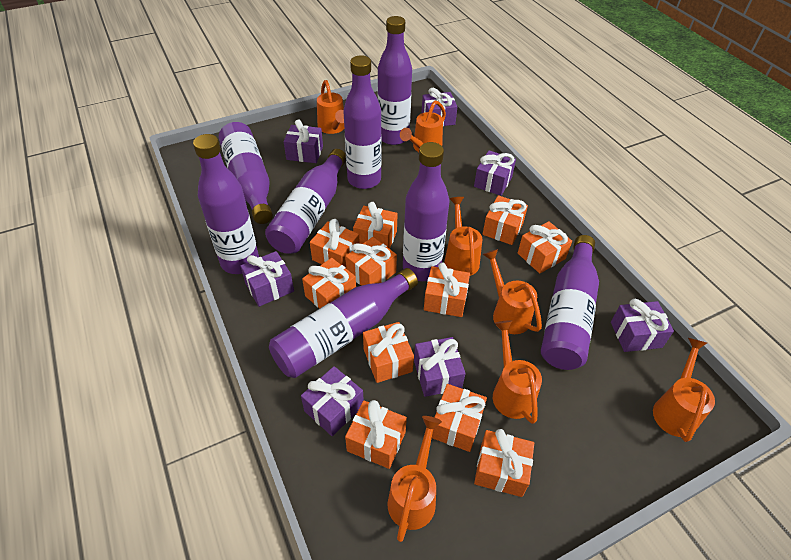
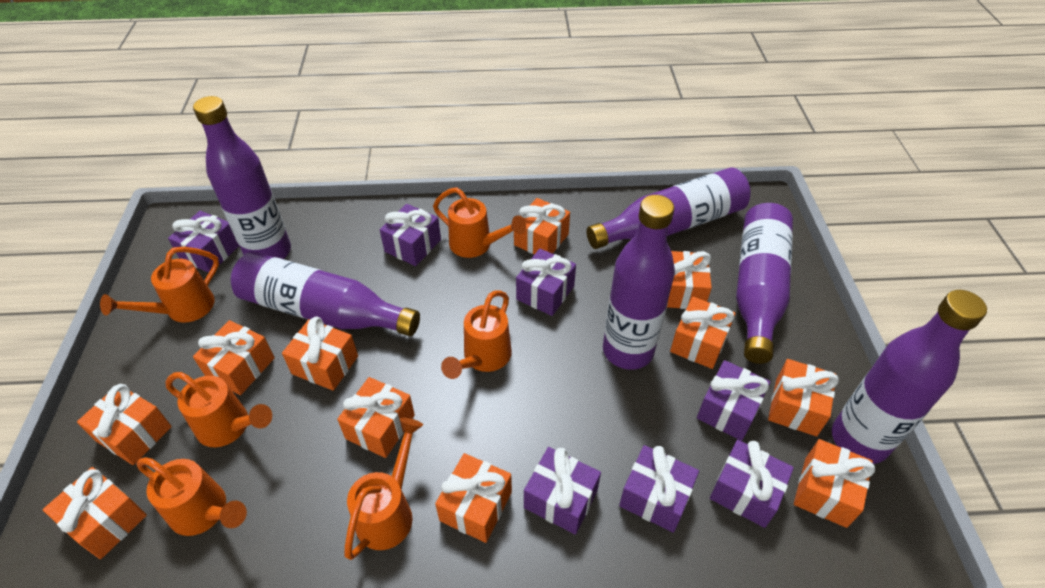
orange watering can: 7 -> 6
purple bottle: 8 -> 6

